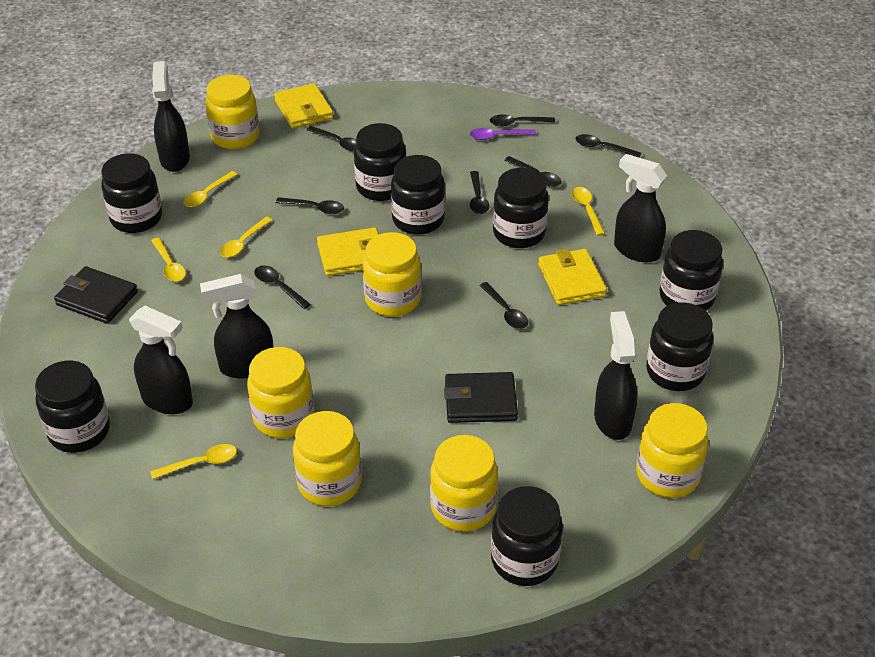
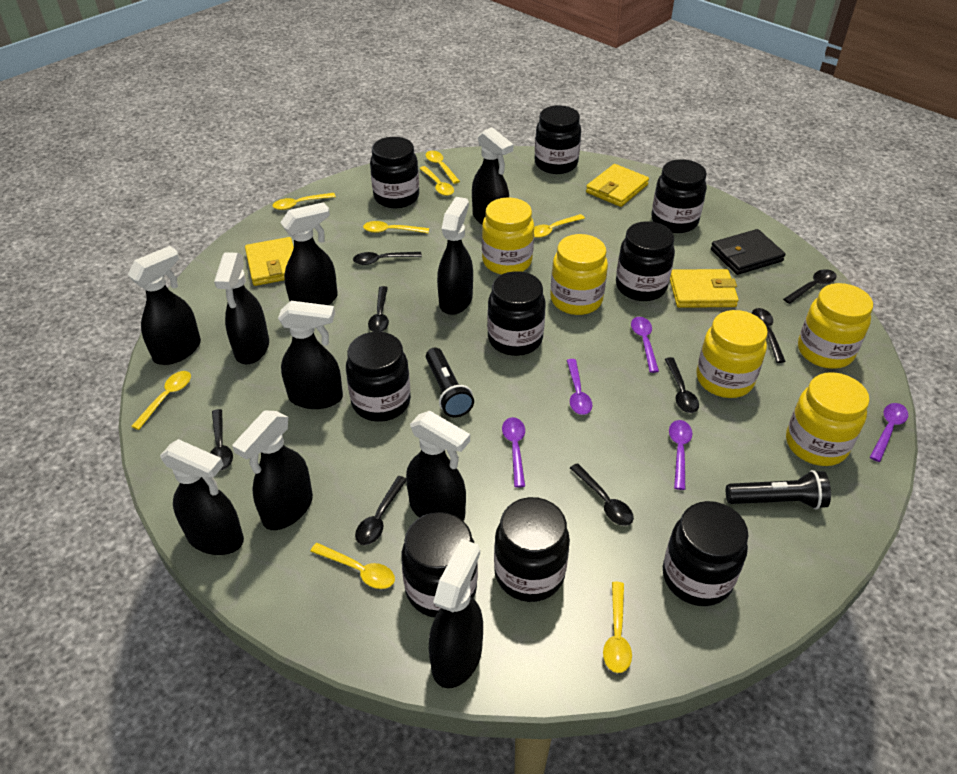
black flashlight: 0 -> 2
black jar: 8 -> 9
black spray bottle: 5 -> 10
black wallet: 2 -> 1
purple spoon: 1 -> 5
yellow jar: 6 -> 5
yellow spoon: 5 -> 8

